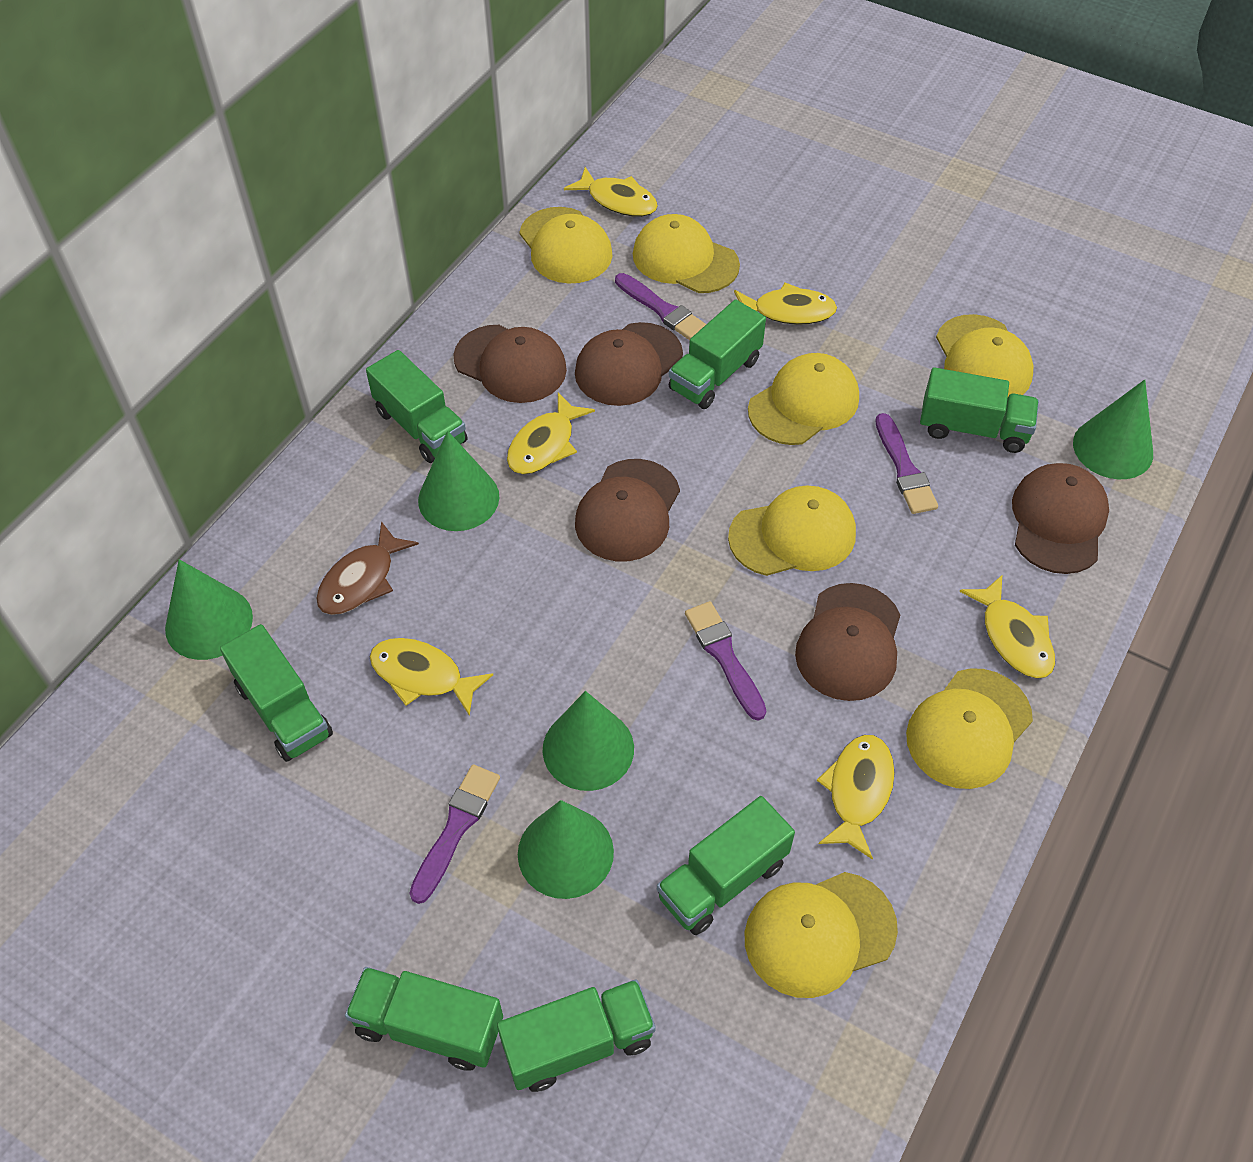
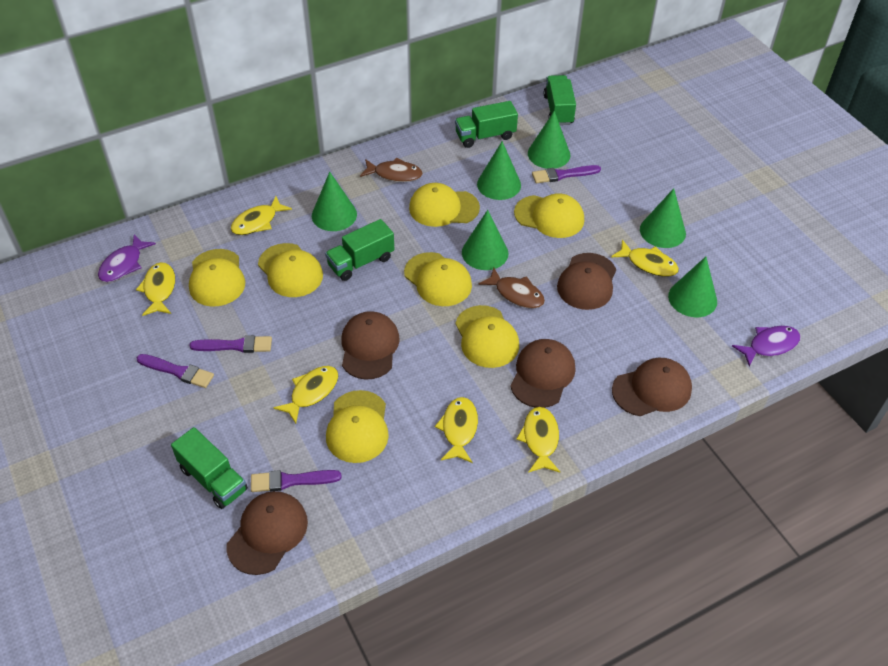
brown fish: 1 -> 2
green cone: 5 -> 6
green truck: 7 -> 4
purple fish: 0 -> 2

